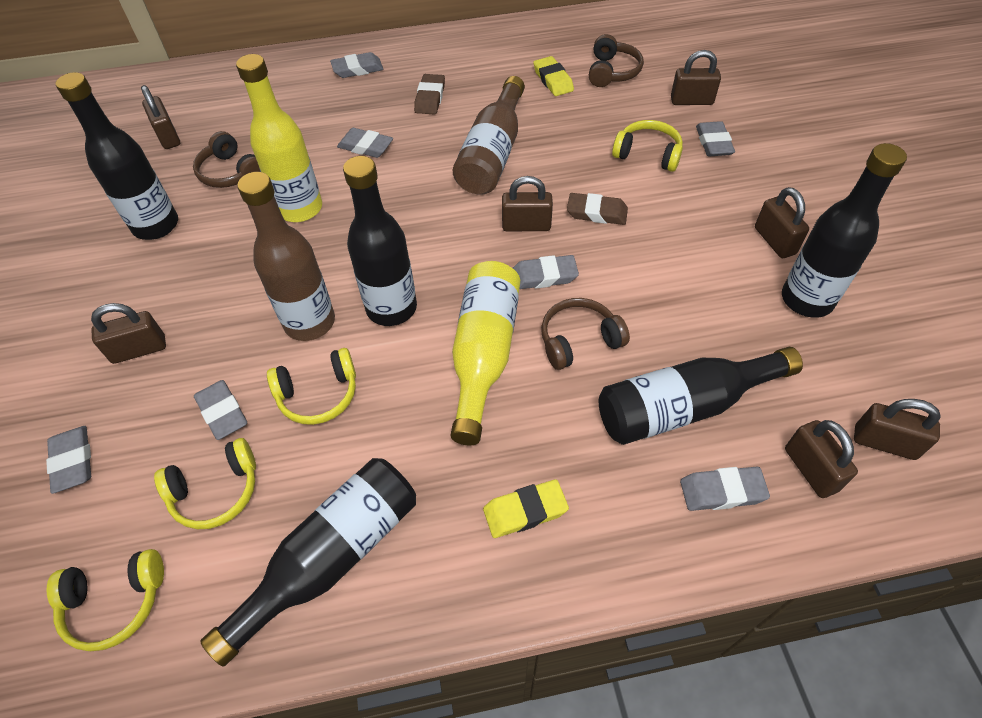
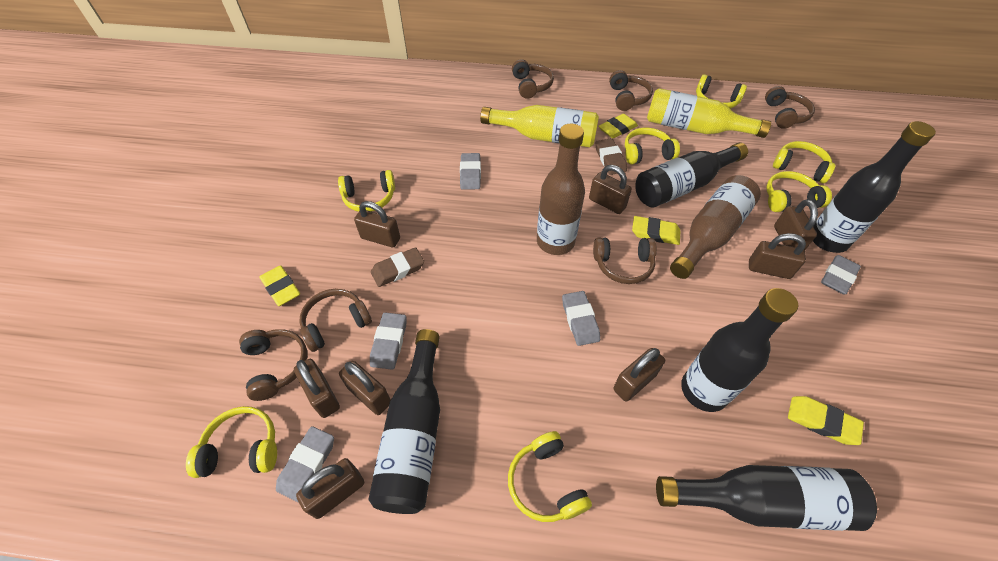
brown headphones: 3 -> 6
brown padlock: 7 -> 8
grey eraser: 7 -> 5
yellow eraser: 2 -> 4
yellow headphones: 4 -> 7

